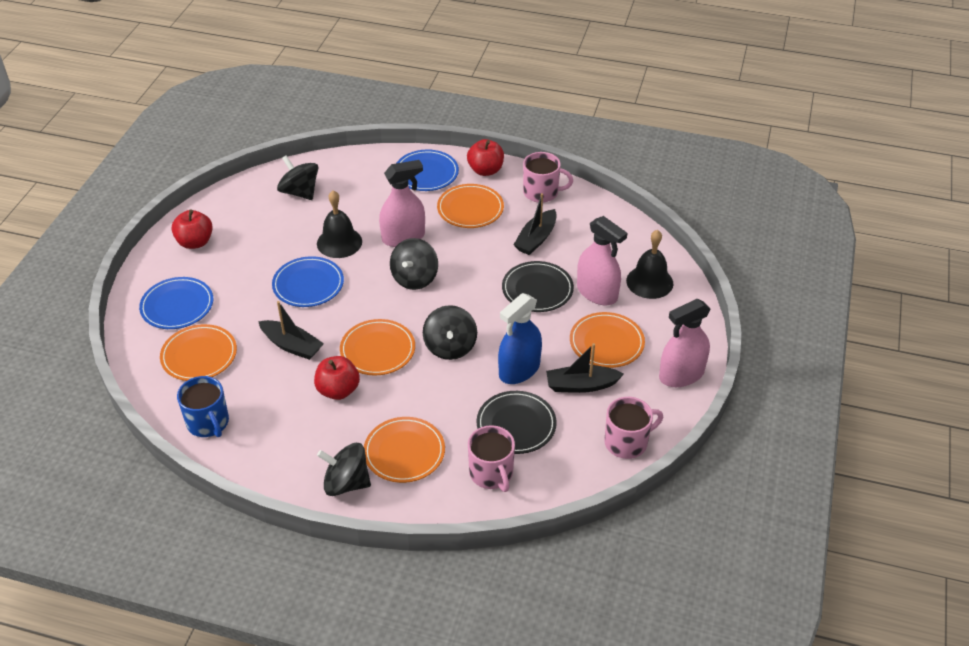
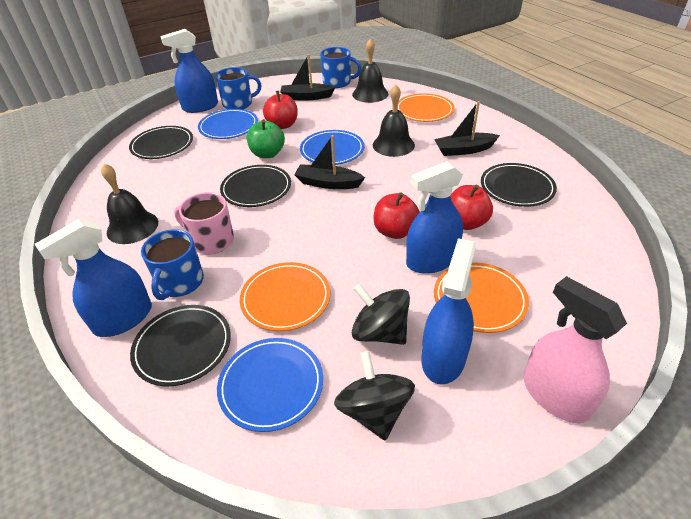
black bell: 2 -> 3
black plate: 2 -> 4
black spinning top: 4 -> 2
blue mug: 1 -> 3
blue spray bottle: 1 -> 4
green apple: 0 -> 1
orange plate: 5 -> 3
pink mug: 3 -> 1
pink spray bottle: 3 -> 1

